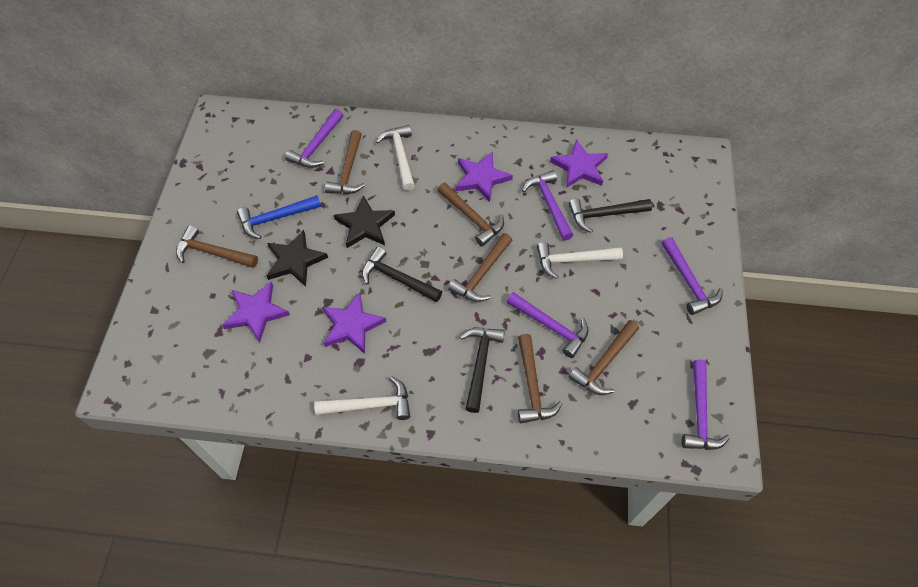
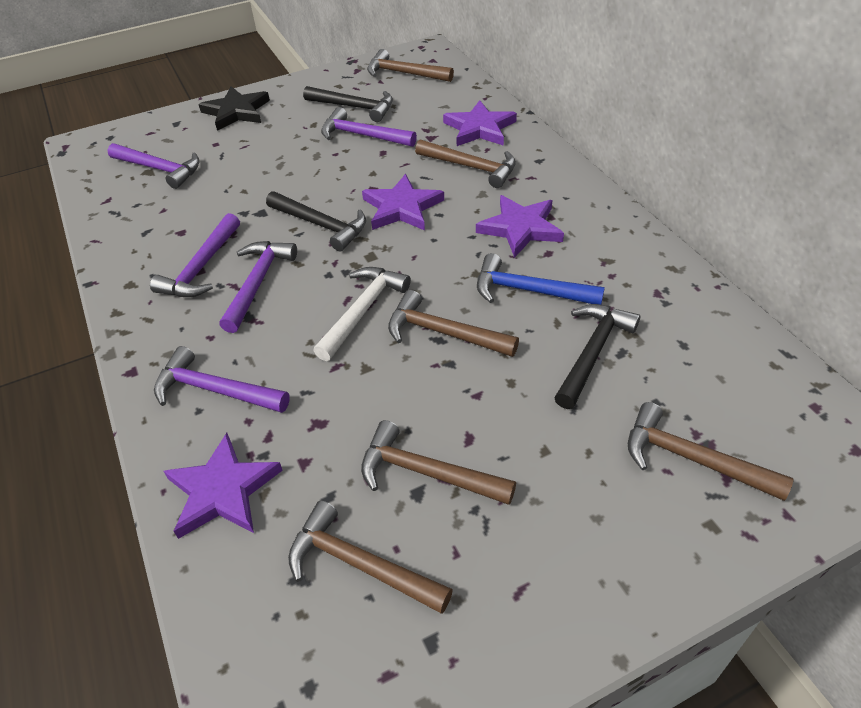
black star: 2 -> 1
white hammer: 3 -> 1

